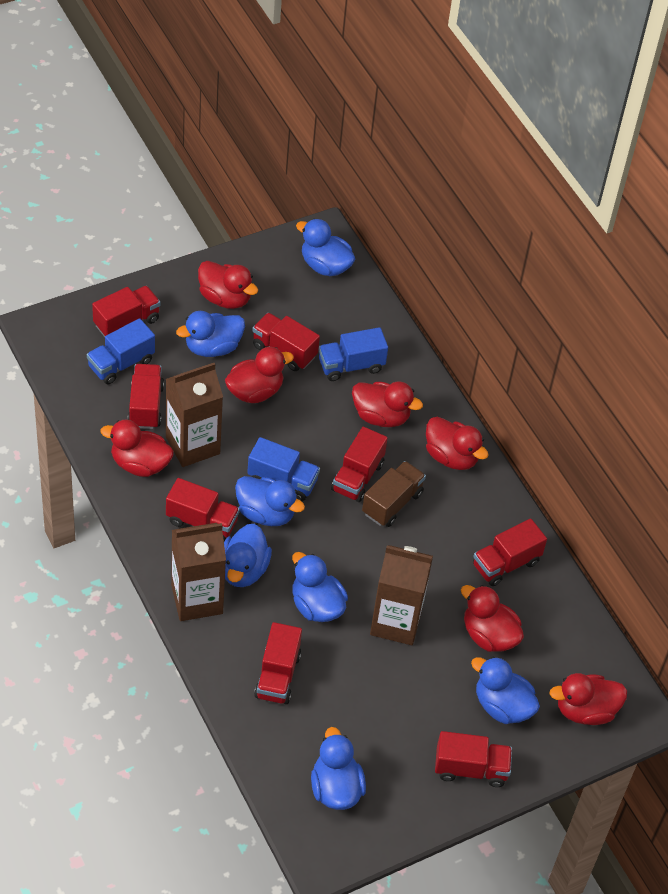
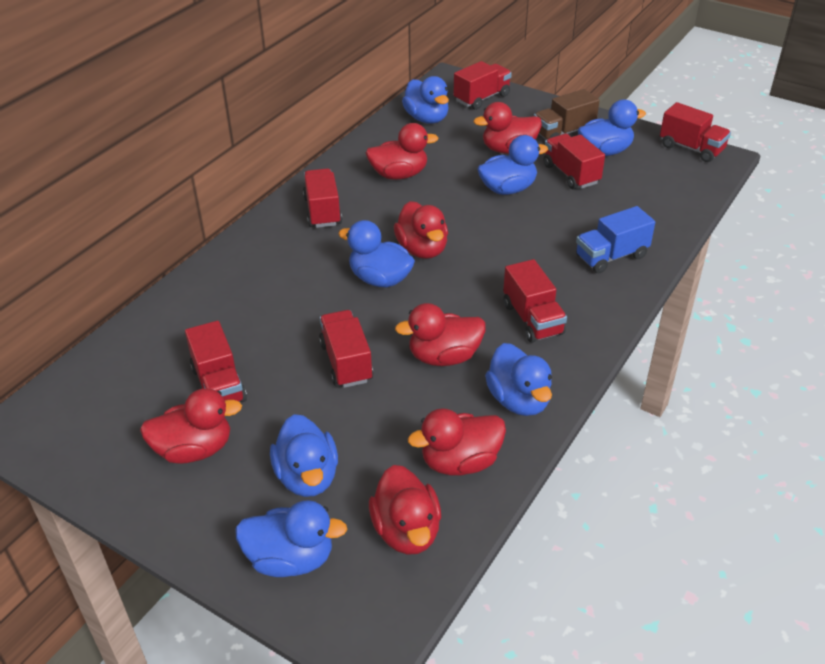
blue truck: 3 -> 1
brown carton: 3 -> 0
red truck: 8 -> 7

